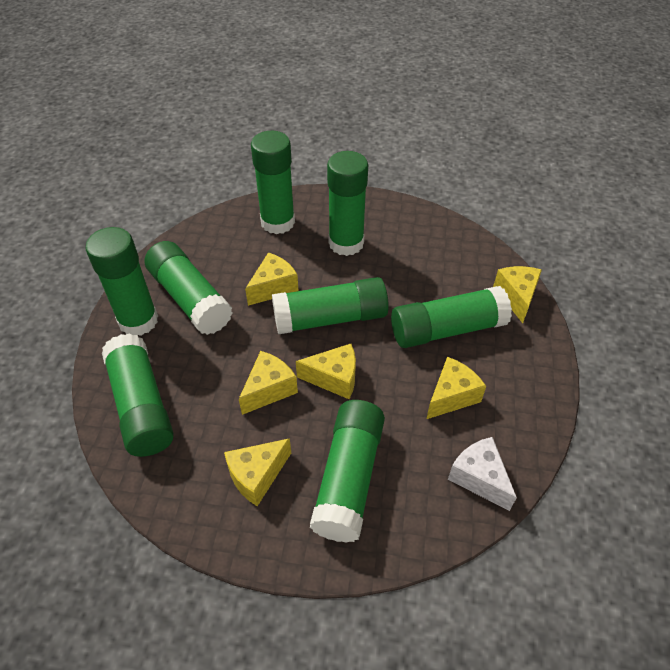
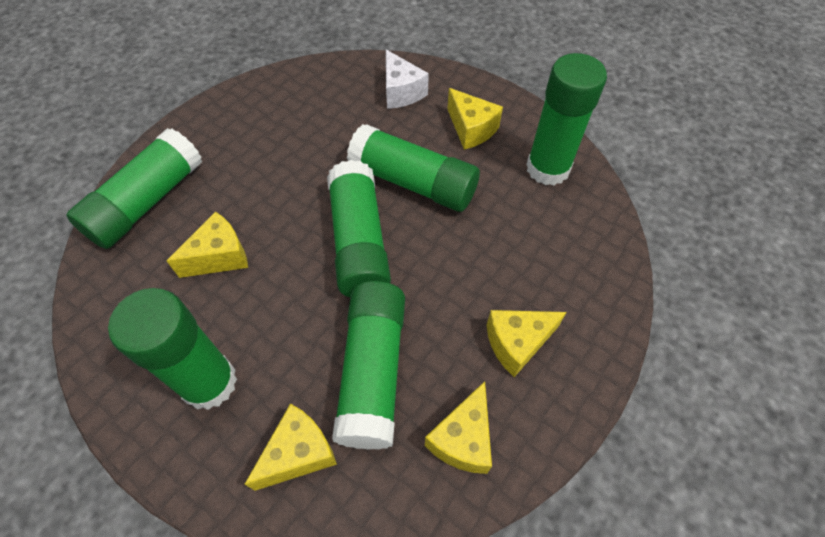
green glue stick: 8 -> 6
yellow cheese: 6 -> 5

